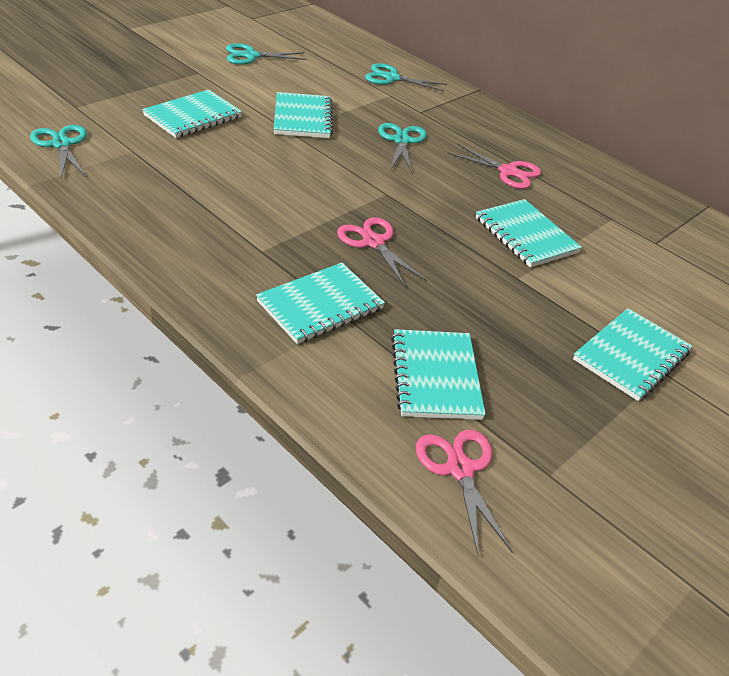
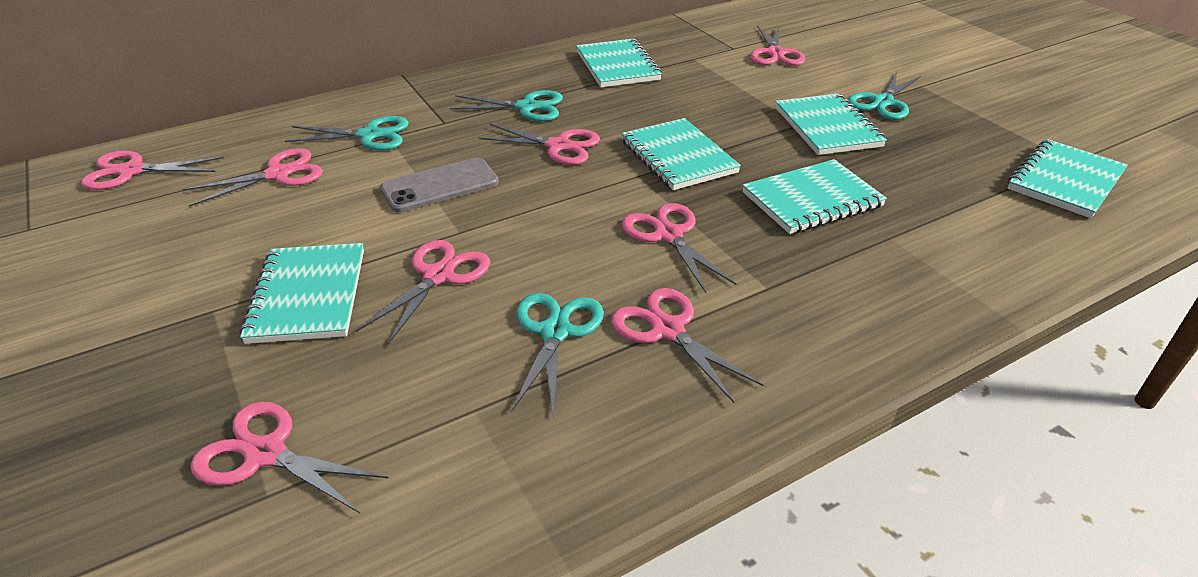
grey phone: 0 -> 1
pink scissors: 3 -> 8

